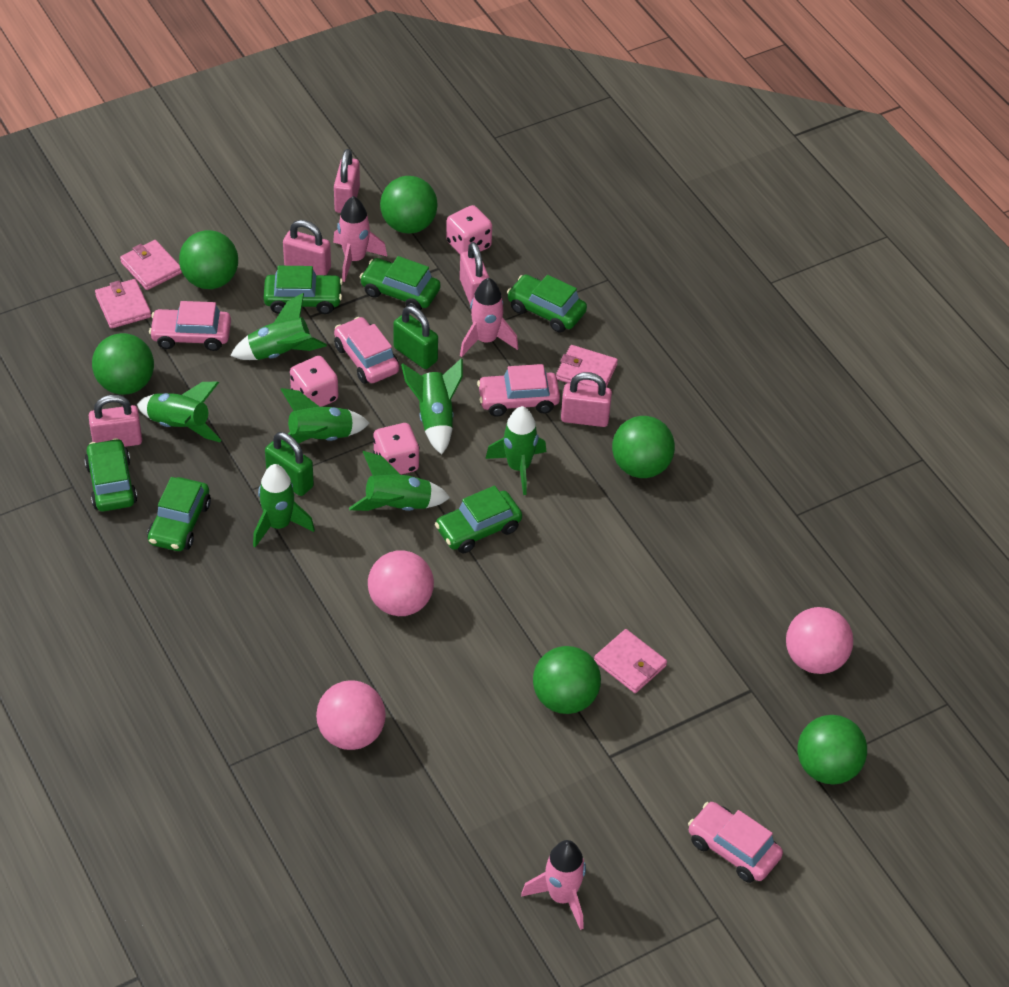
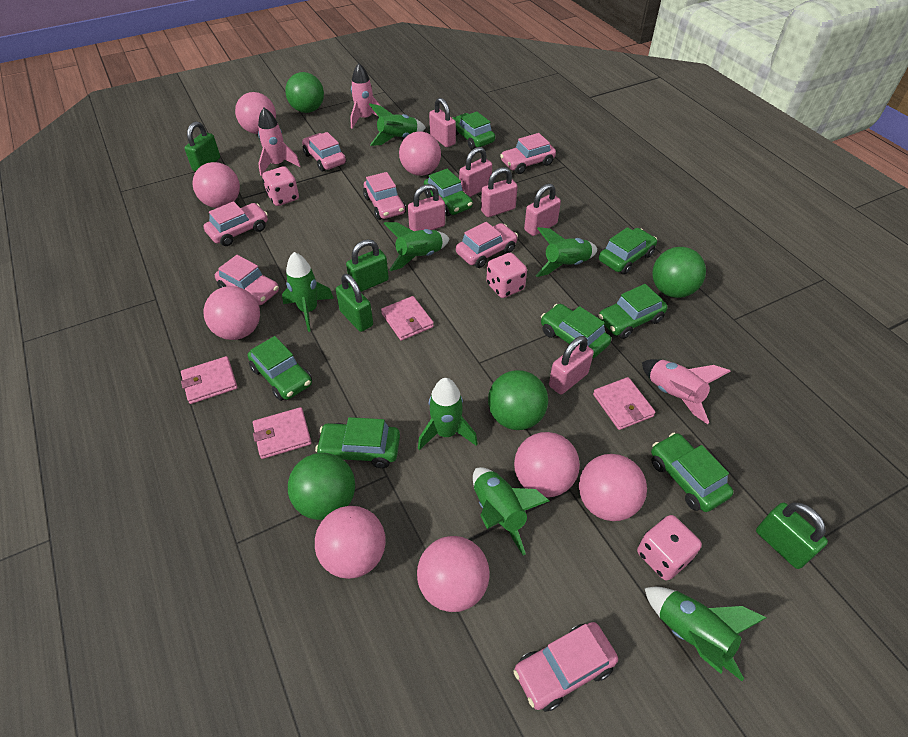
green ball: 6 -> 4
green car: 6 -> 8
green padlock: 2 -> 4
pink ball: 3 -> 8
pink car: 4 -> 7
pink padlock: 5 -> 6

